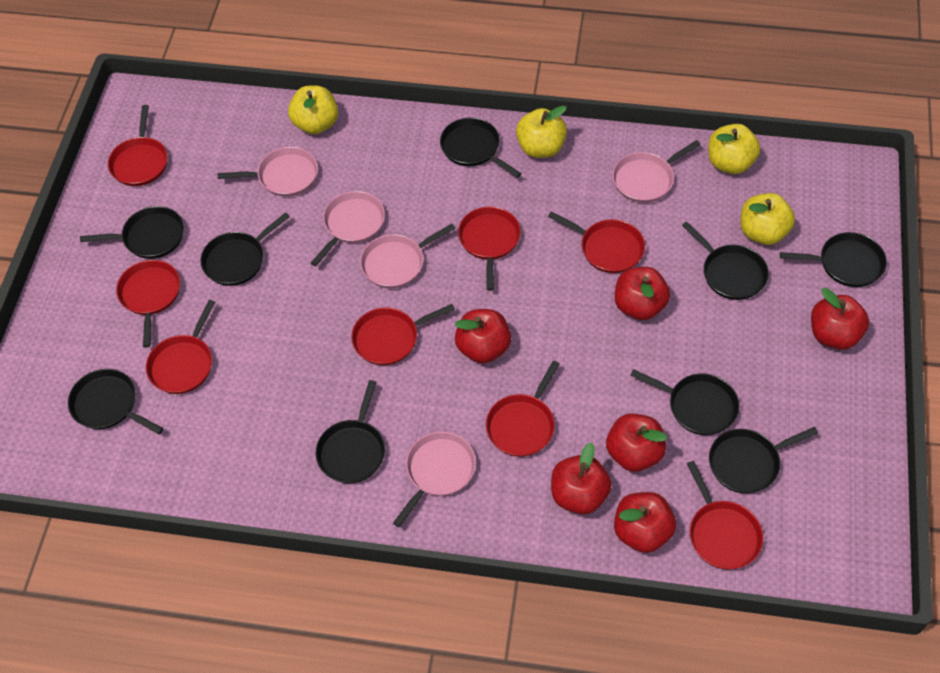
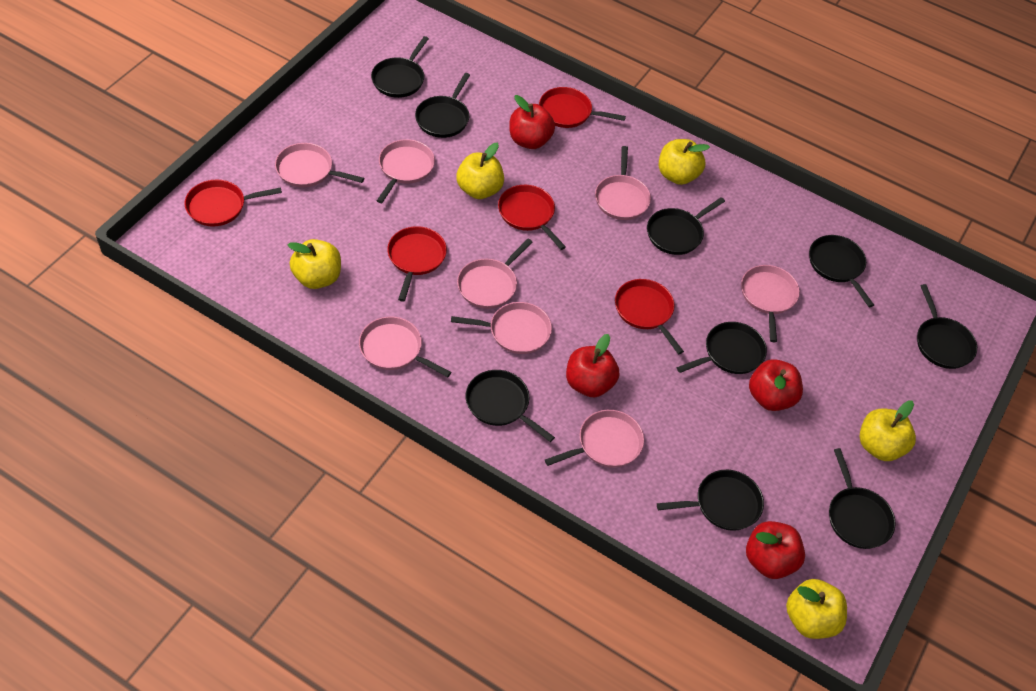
pink pan: 5 -> 8
red apple: 6 -> 4
red pan: 8 -> 5
yellow apple: 4 -> 5

